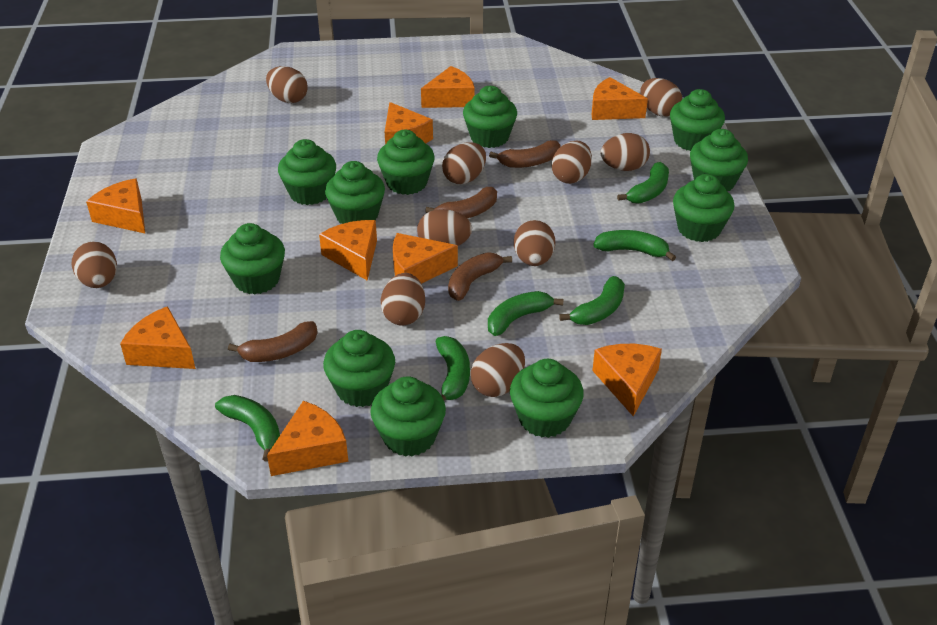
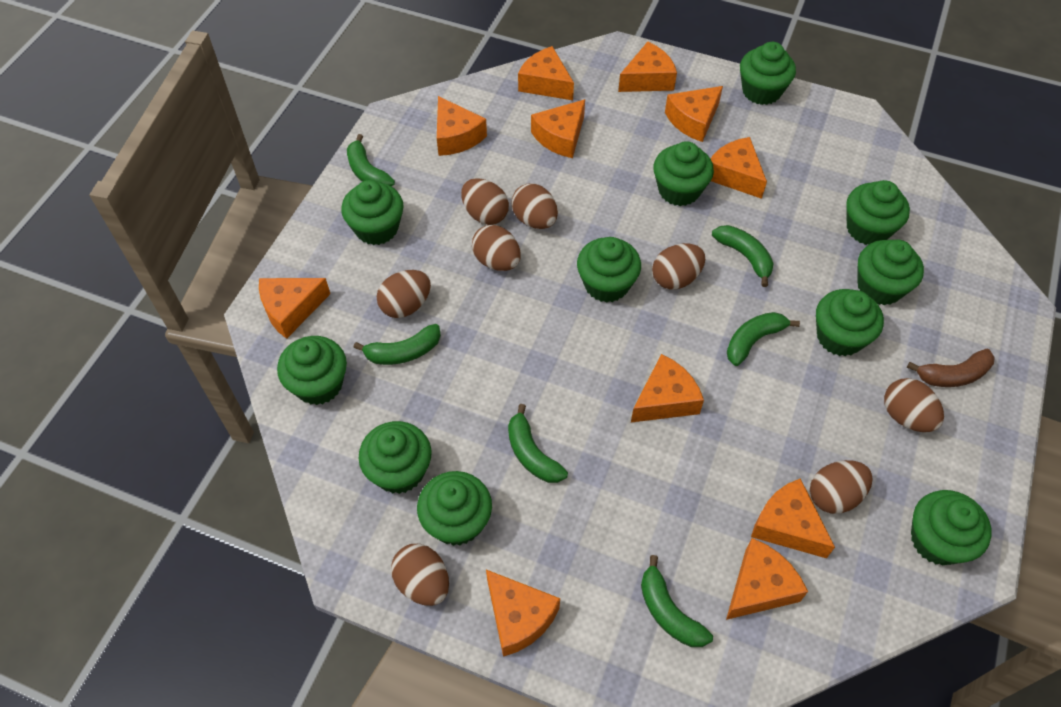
brown banana: 4 -> 1
brown egg: 10 -> 8
orange cheese: 9 -> 11

